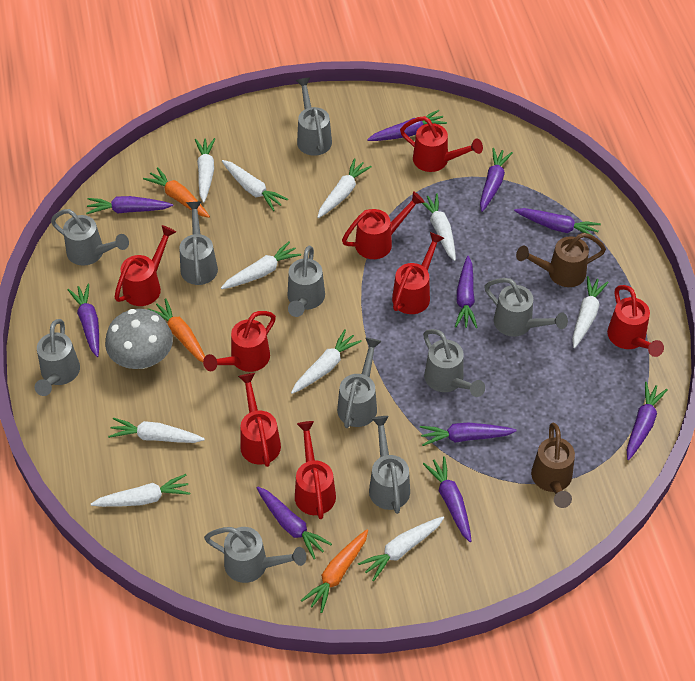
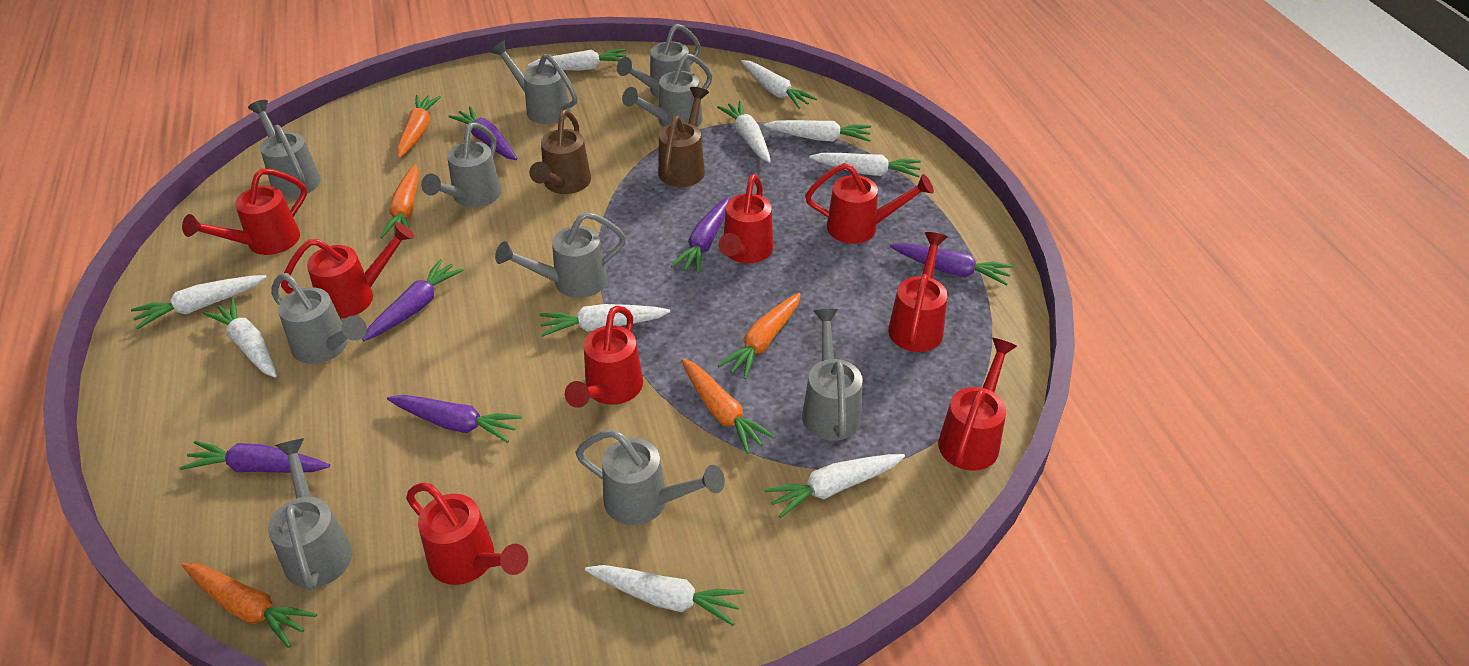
grey mushroom: 1 -> 0
orange carrot: 3 -> 5
purple carrot: 10 -> 6

